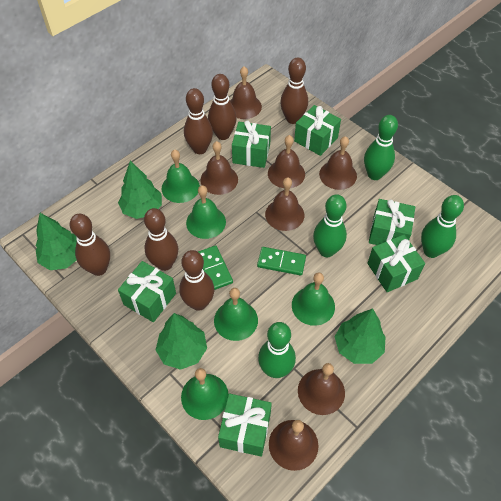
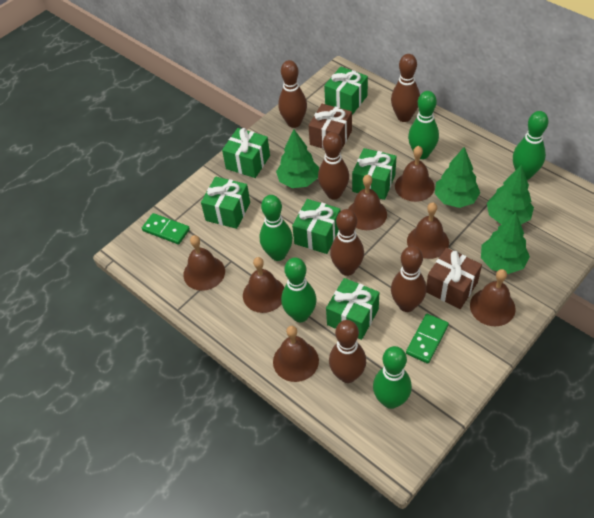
brown gift: 0 -> 2
green bell: 5 -> 0
green bowling pin: 4 -> 5

